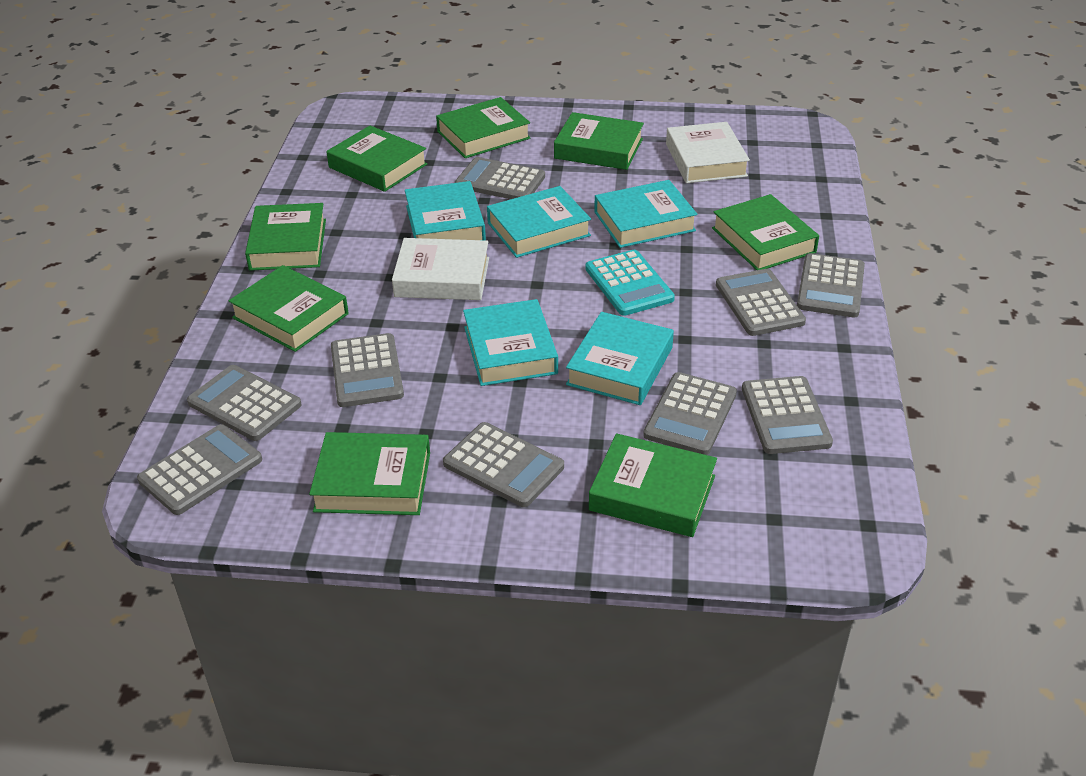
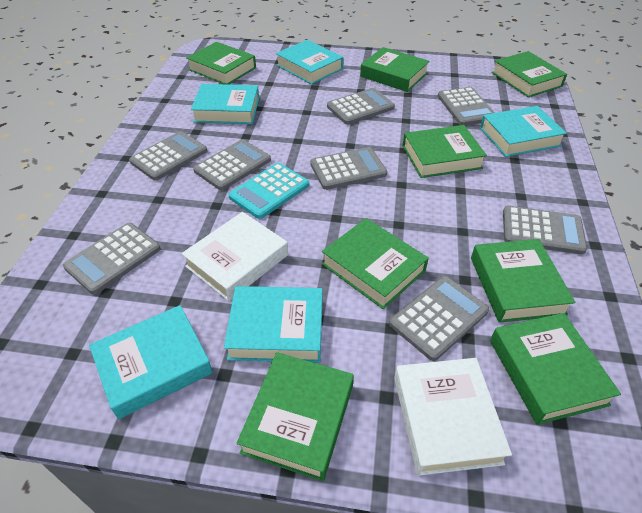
grey calculator: 9 -> 8

